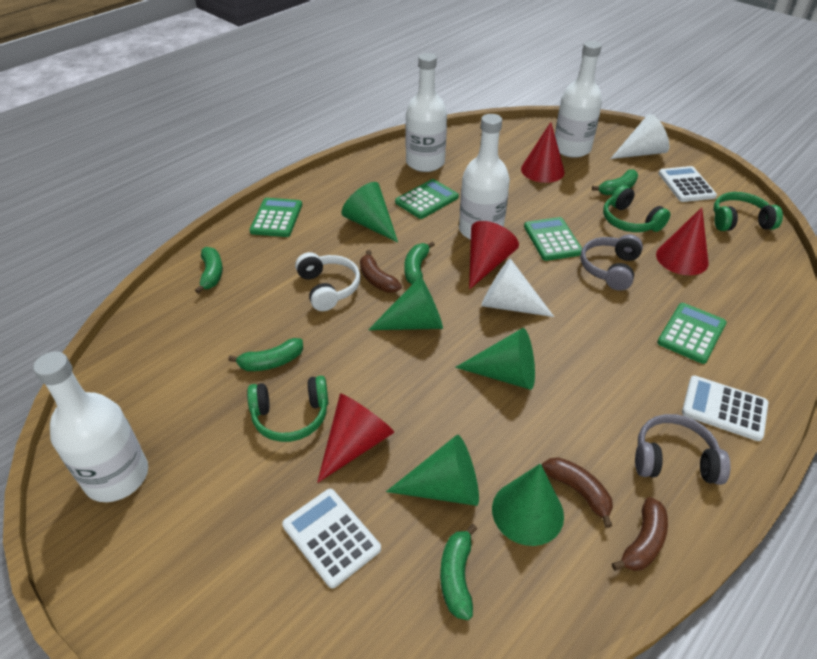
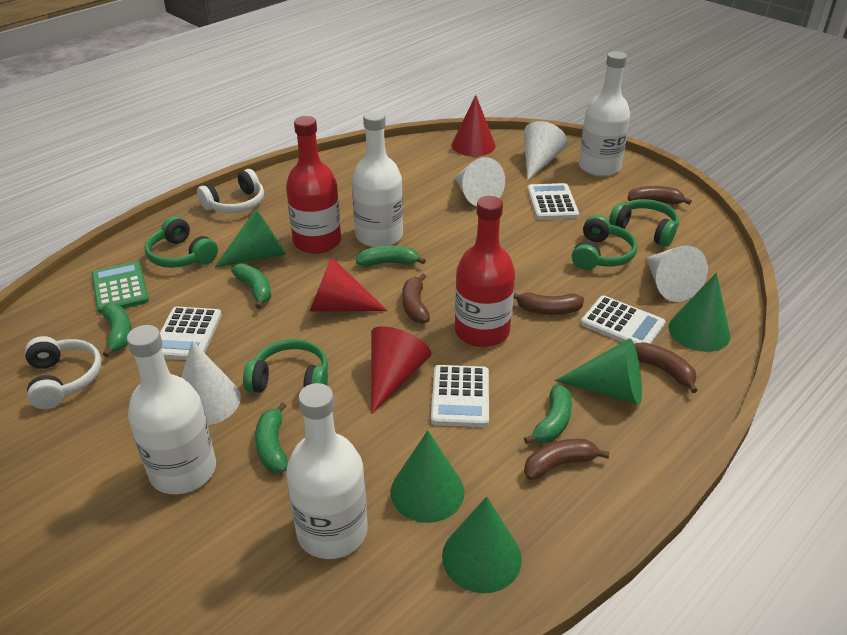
brown banana: 3 -> 5
green calculator: 4 -> 1
green headphones: 3 -> 4
grey headphones: 2 -> 0
red bottle: 0 -> 2
red cone: 4 -> 3
white calculator: 3 -> 4
white cone: 2 -> 4
white headphones: 1 -> 2

